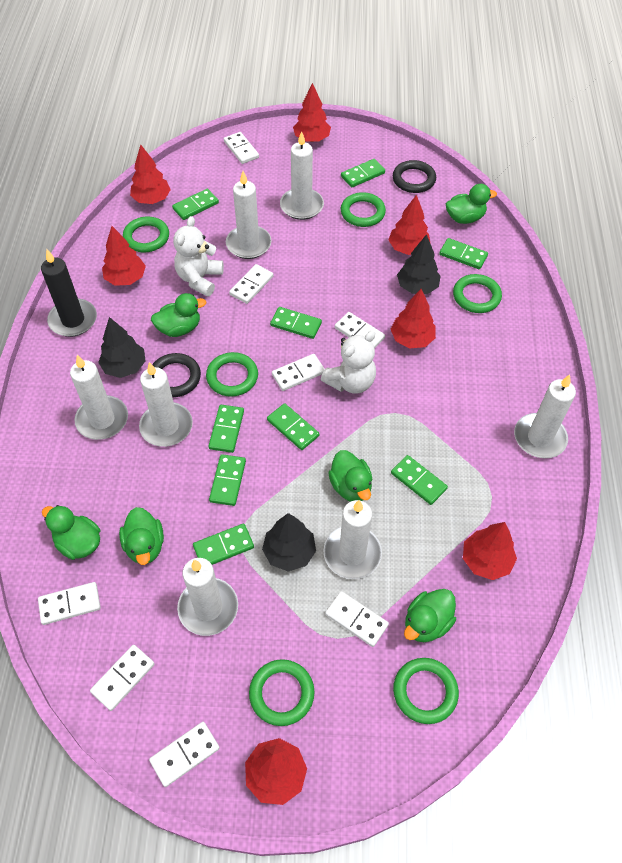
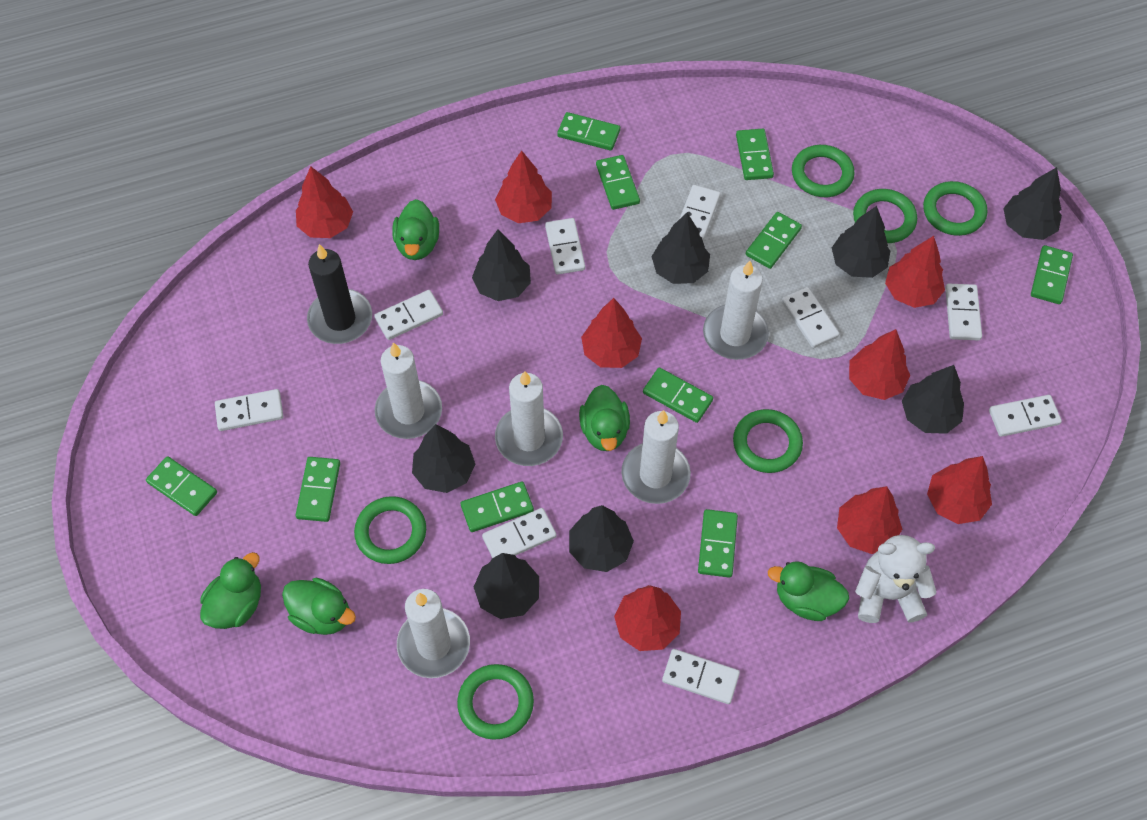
black ring: 2 -> 0
black tree: 3 -> 8
green domino: 9 -> 10
green duck: 6 -> 5
red tree: 7 -> 8
white candle: 7 -> 5
white domino: 8 -> 9
white teddy bear: 2 -> 1

